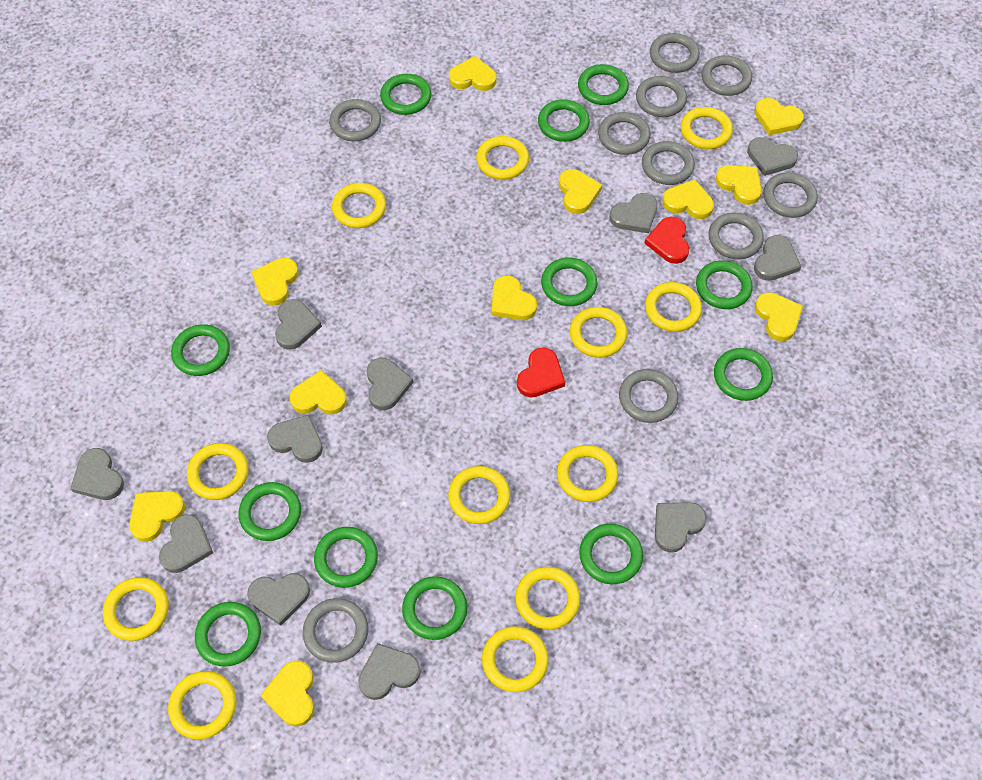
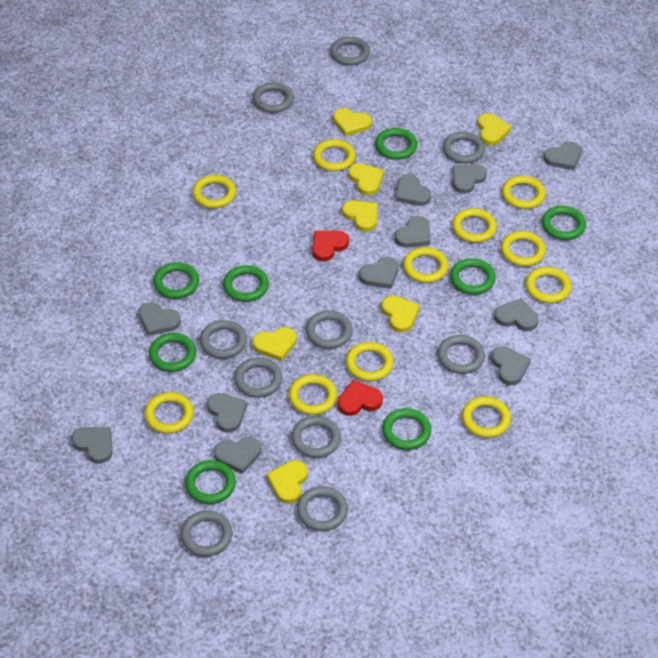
green ring: 12 -> 8
yellow heart: 11 -> 7
yellow ring: 12 -> 11

